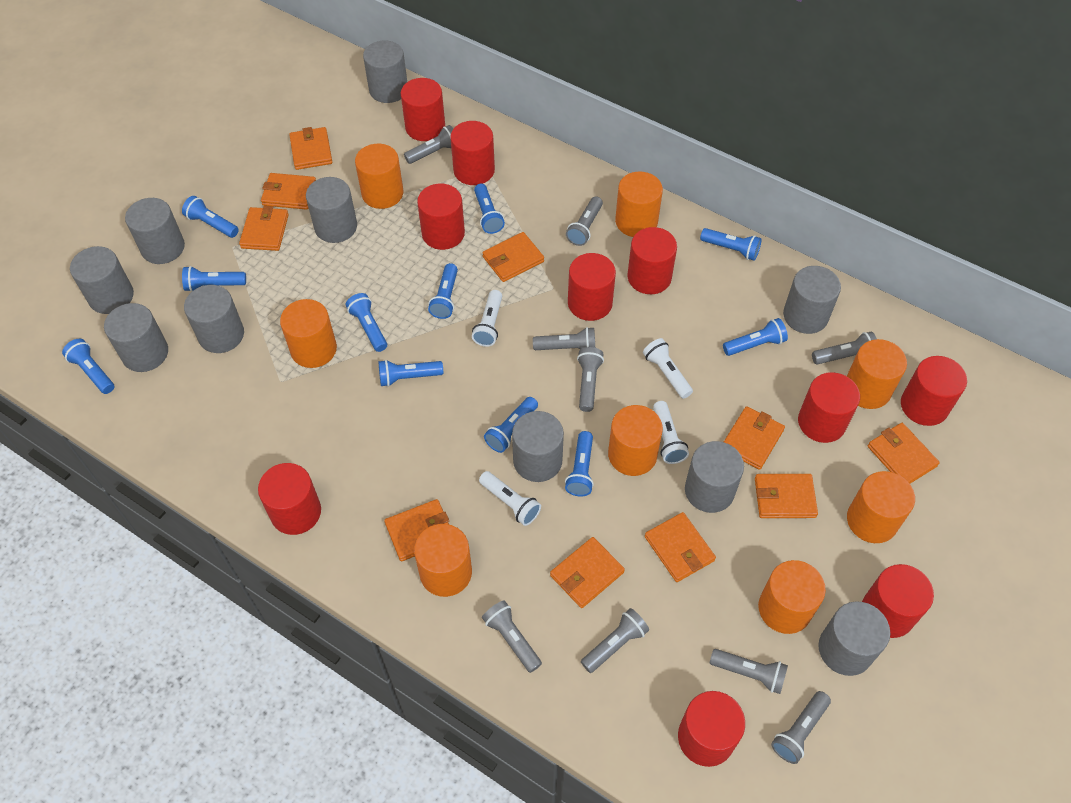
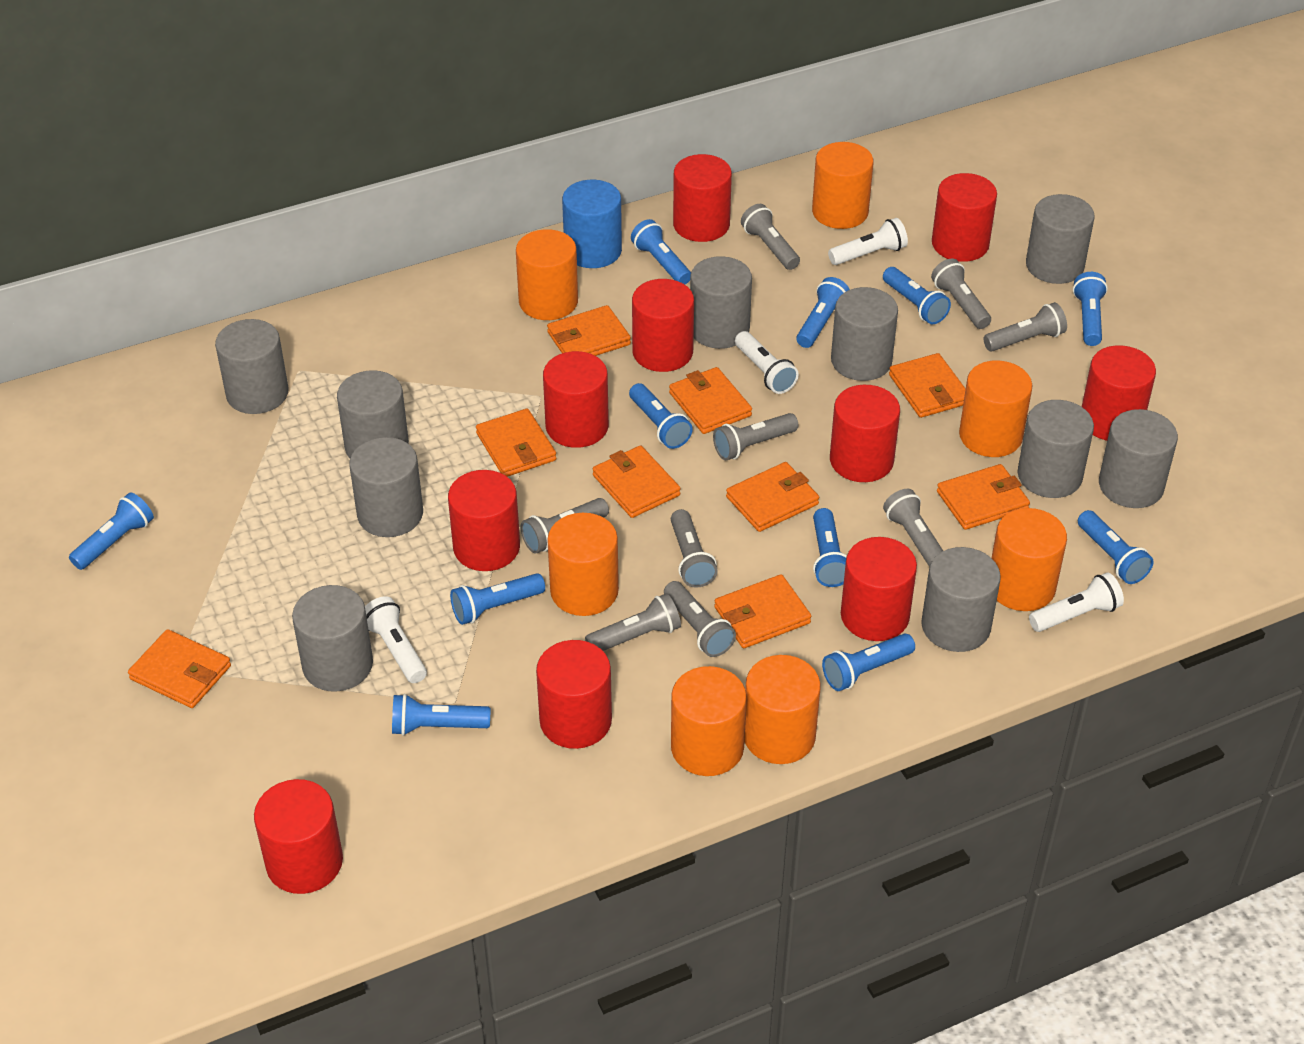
blue cylinder: 0 -> 1
orange cylinder: 8 -> 7
orange wallet: 10 -> 9

